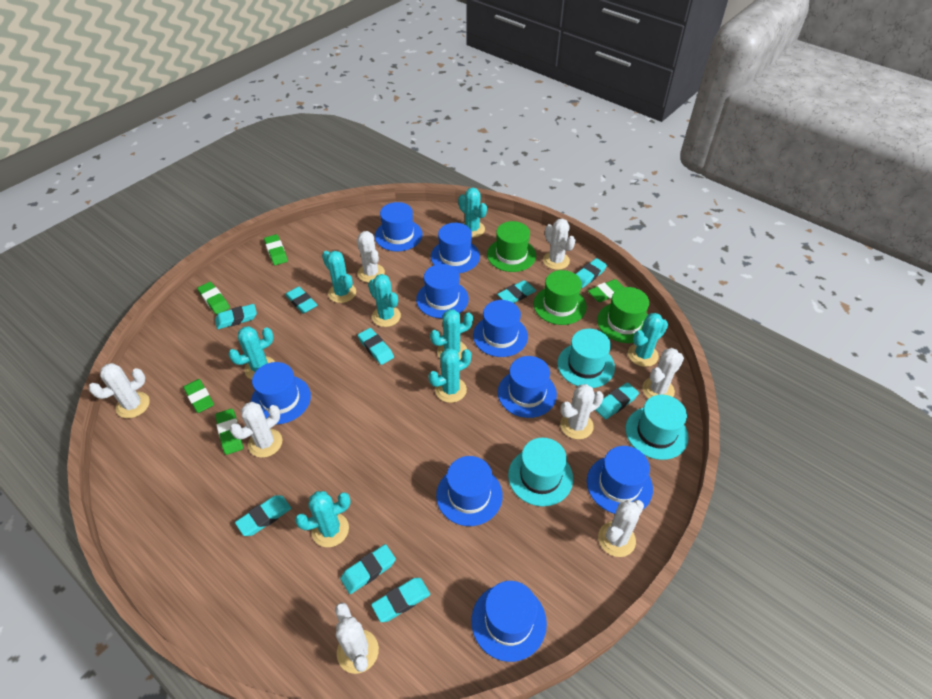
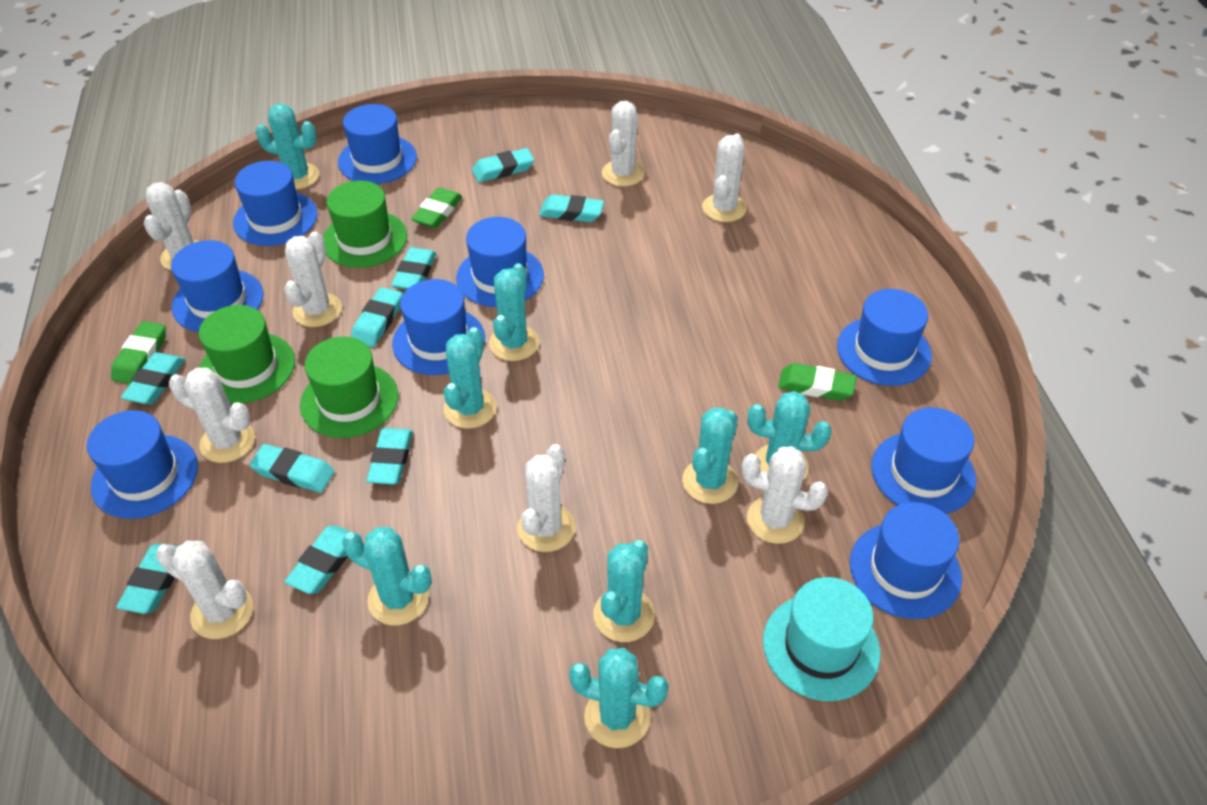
green eraser: 5 -> 3
turquoise hat: 3 -> 1

